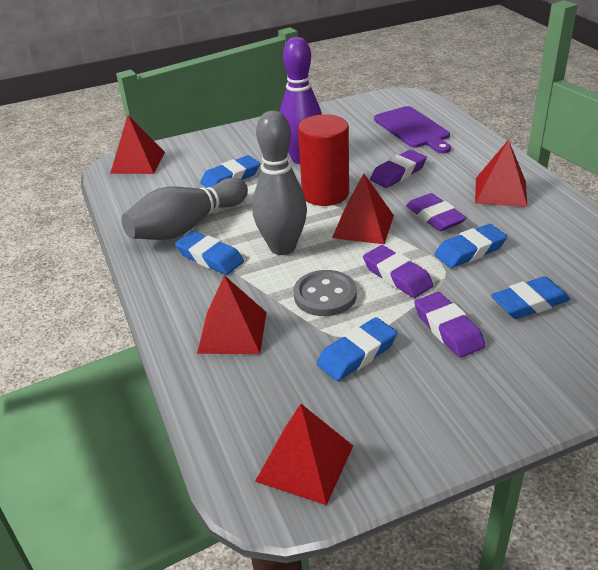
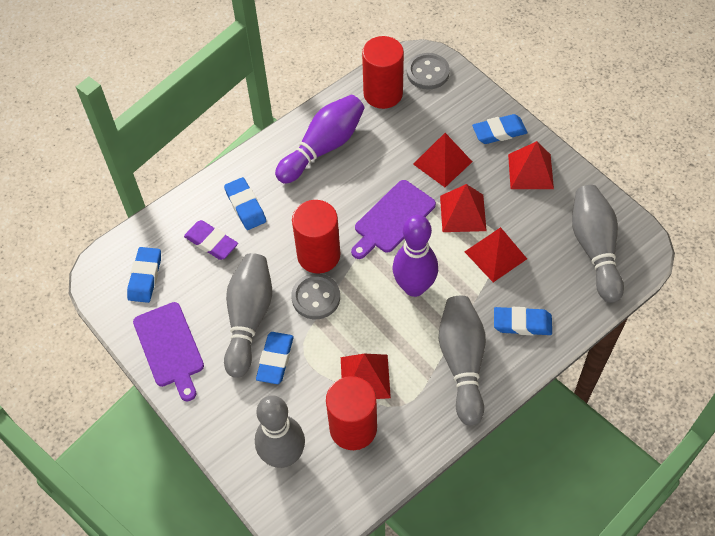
grey bowling pin: 2 -> 4
grey button: 1 -> 2
purple bowling pin: 1 -> 2
purple cutting board: 1 -> 2
purple eraser: 4 -> 1
red cylinder: 1 -> 3

